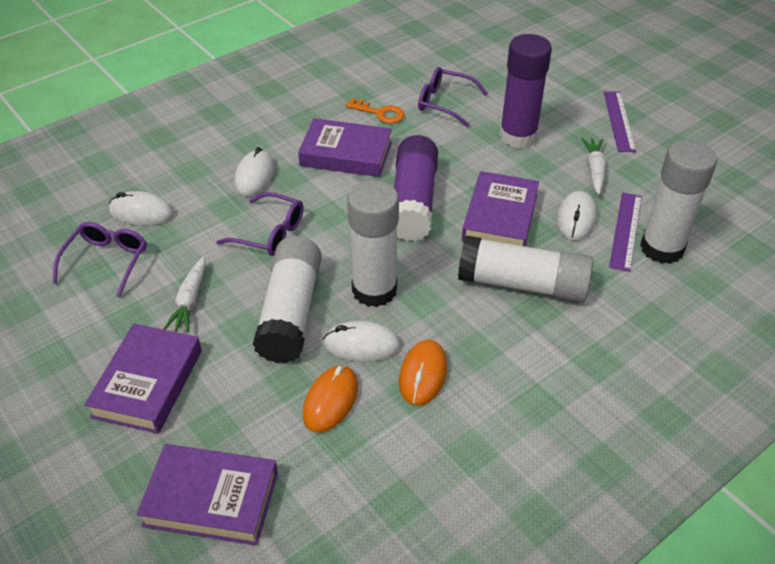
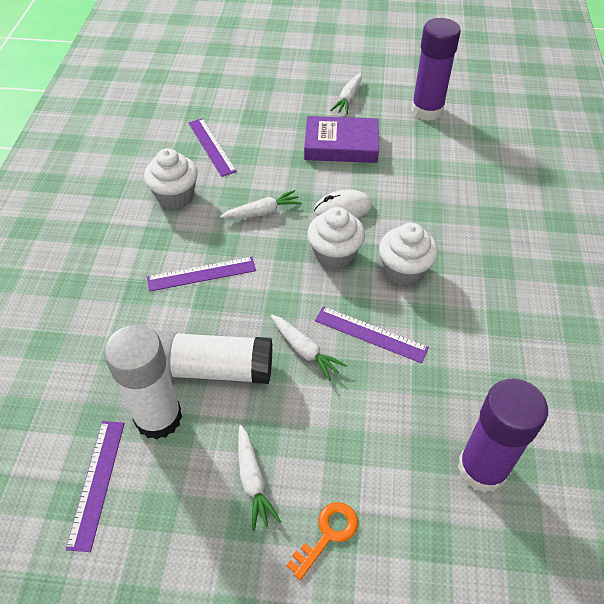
orange mouse: 2 -> 0
purple book: 4 -> 1
purple glasses: 3 -> 0
purple ruler: 2 -> 4
white carrot: 2 -> 4
white cupcake: 0 -> 3
white glue stick: 4 -> 2
white mouse: 4 -> 1

